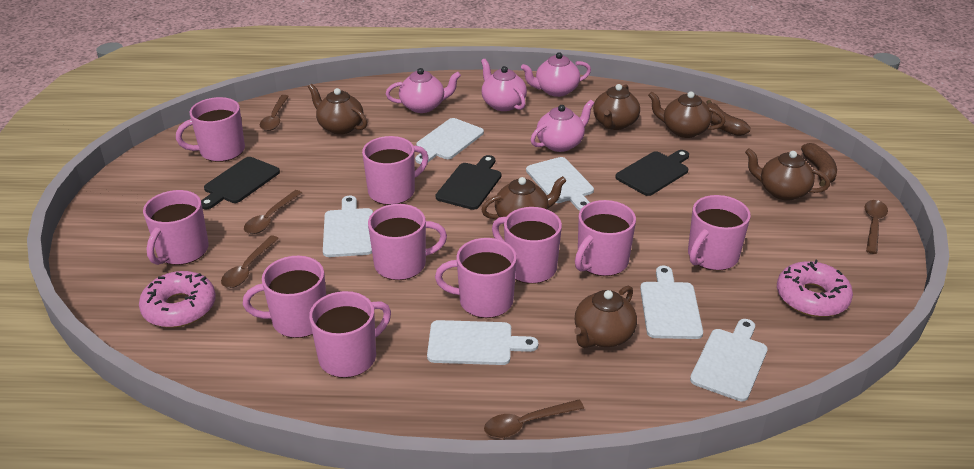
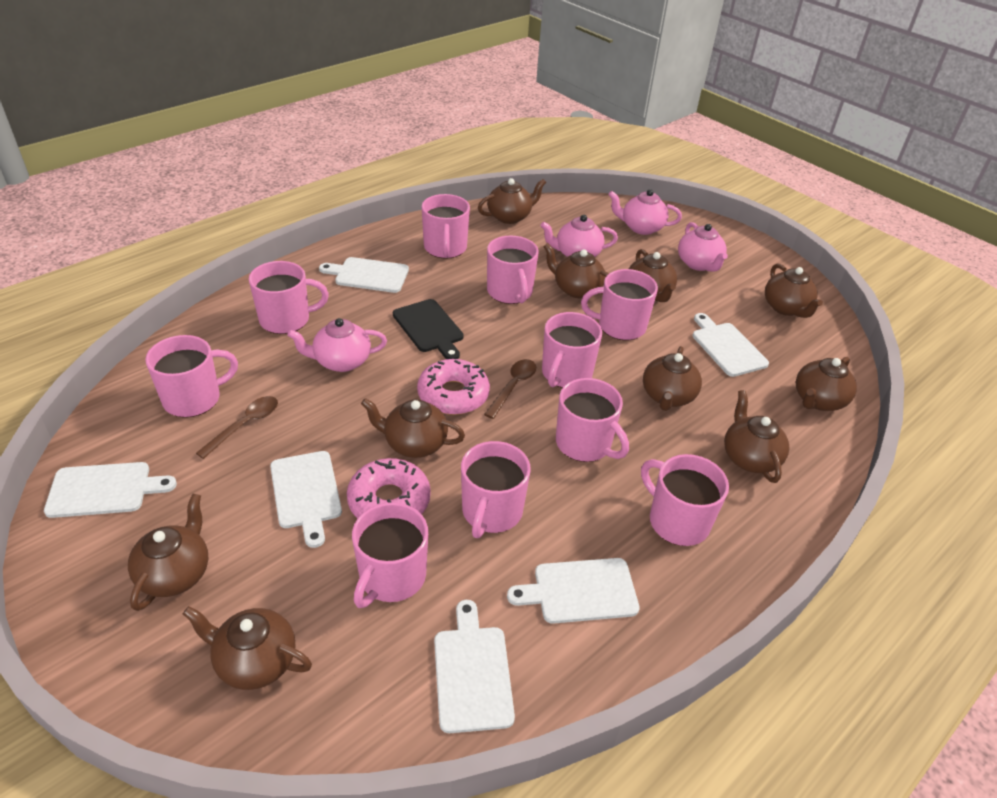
black cutting board: 3 -> 1
brown banana: 2 -> 0
brown spoon: 5 -> 2
brown teapot: 6 -> 10

